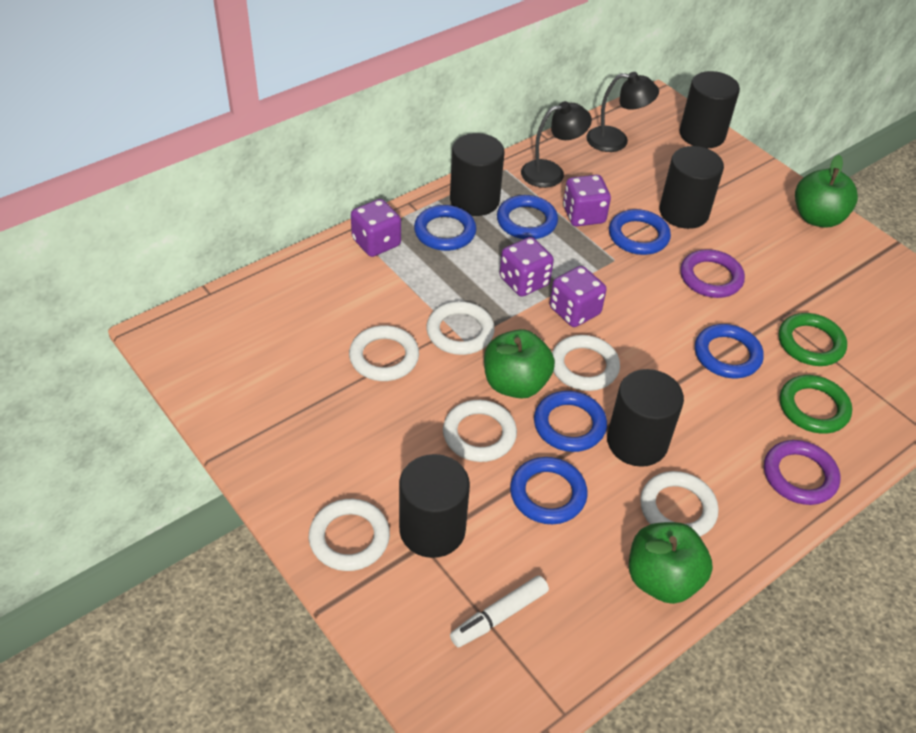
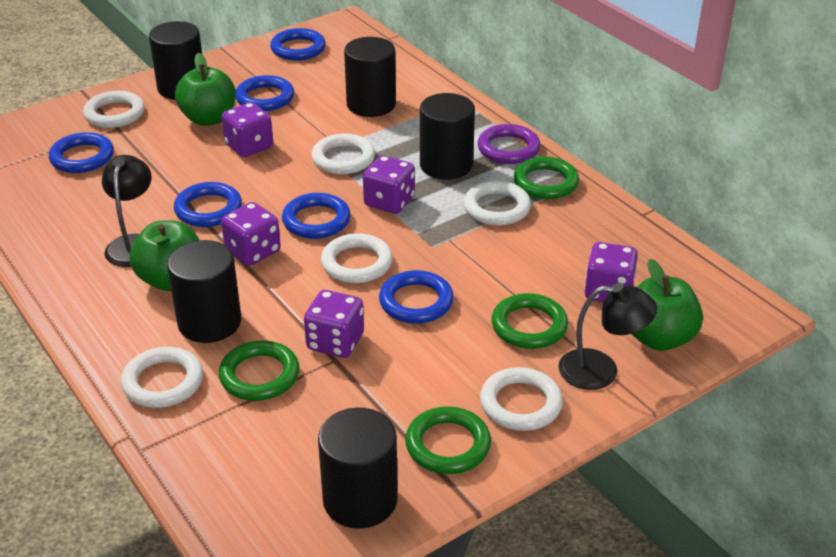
green ring: 2 -> 4
purple dice: 4 -> 5
purple ring: 2 -> 1
white marker: 1 -> 0

